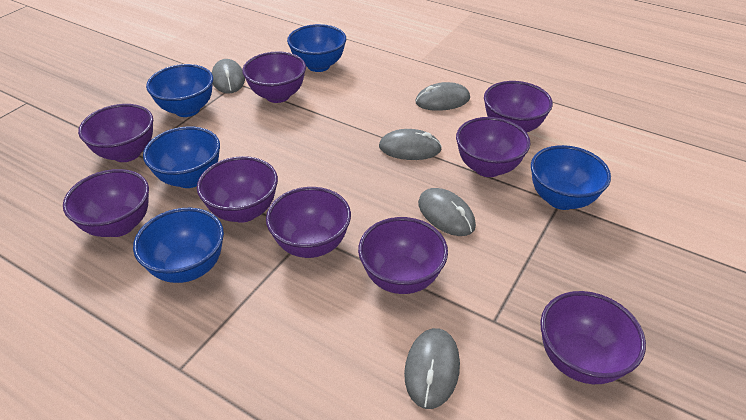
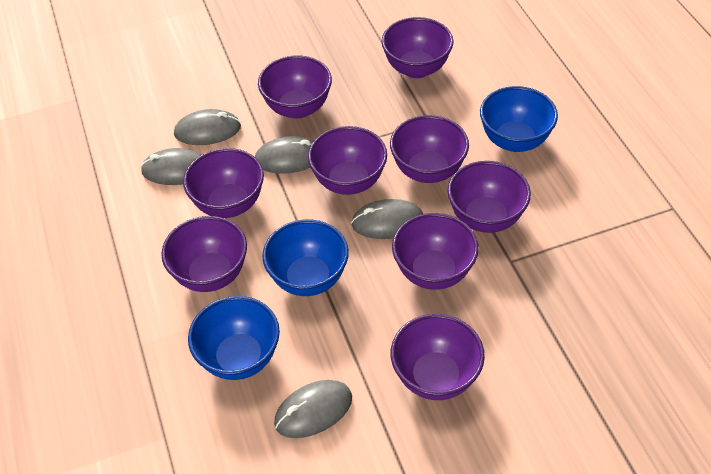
blue bowl: 5 -> 3

